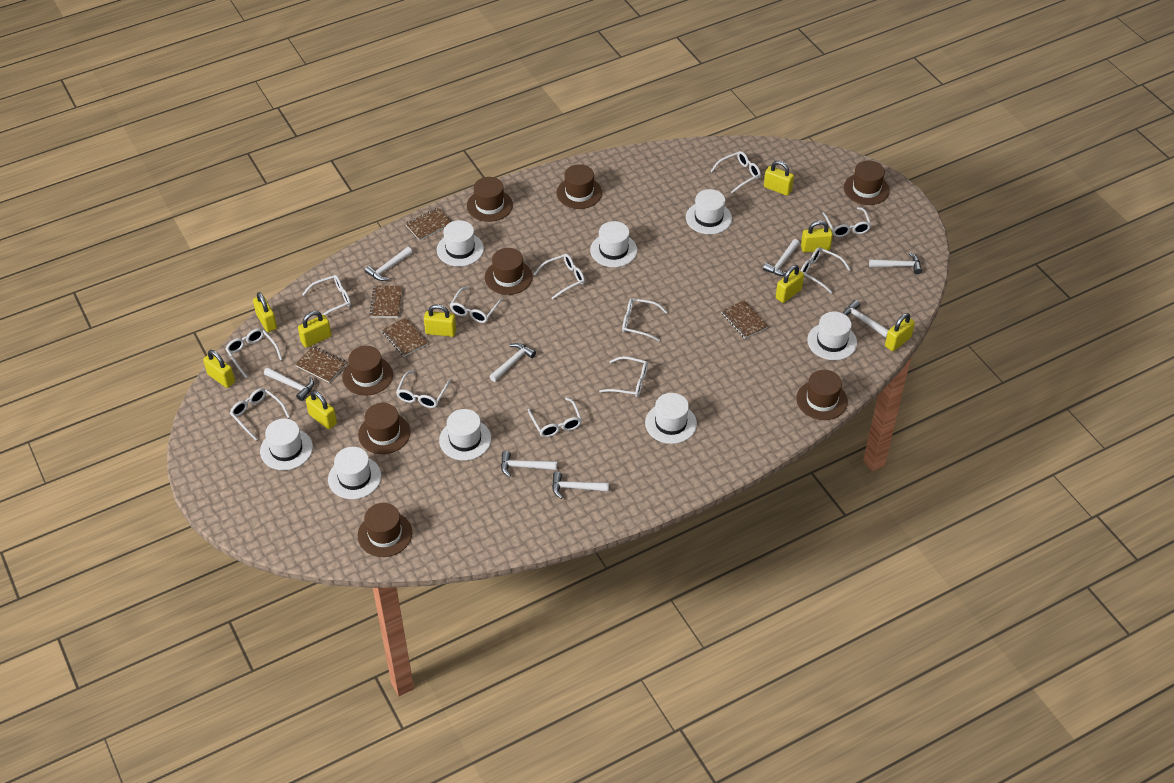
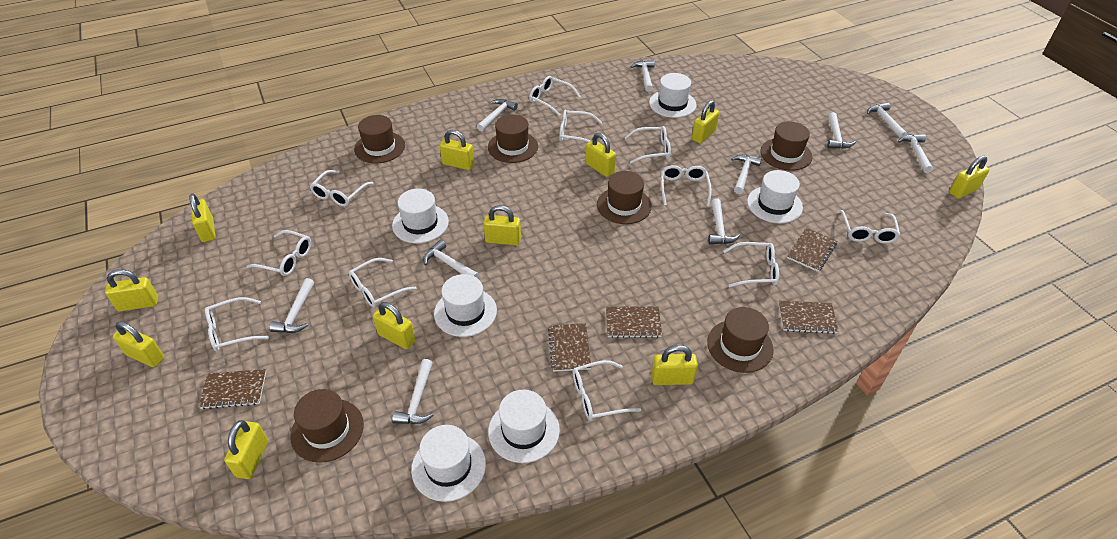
brown hat: 8 -> 6
white glasses: 12 -> 11
white hammer: 8 -> 10
white hat: 8 -> 6
yellow padlock: 9 -> 11

